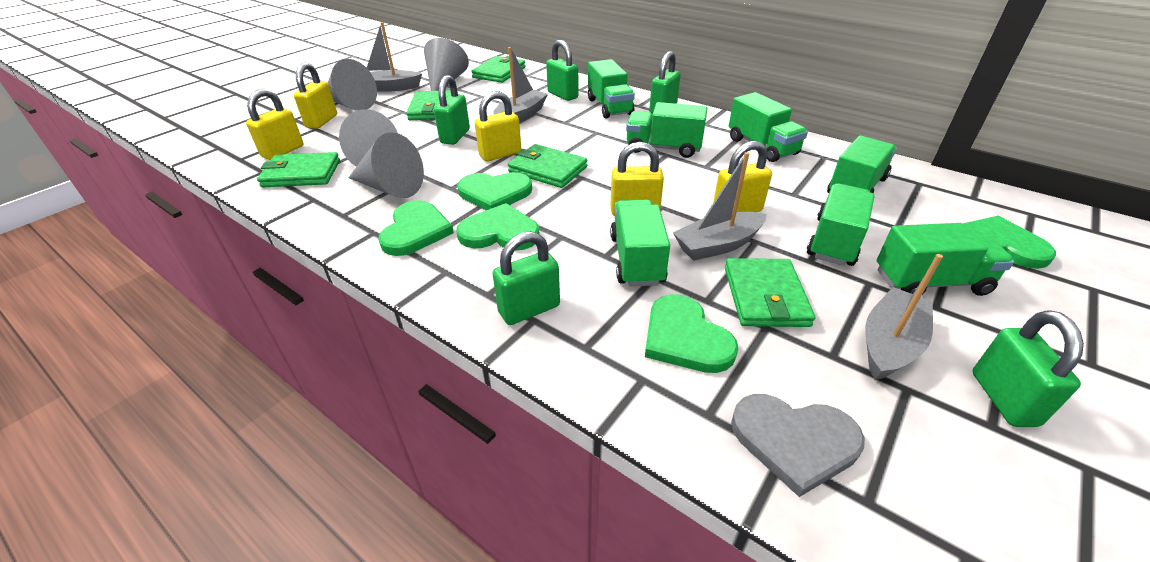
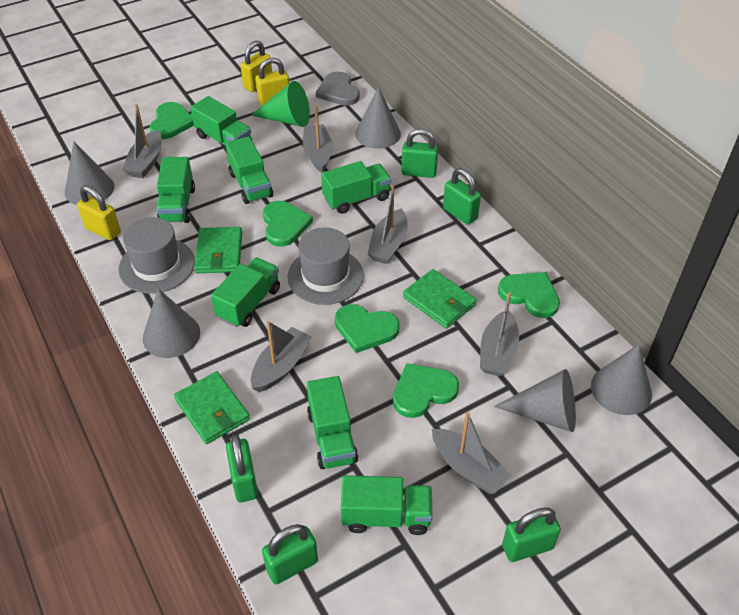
green cone: 0 -> 1
green wallet: 5 -> 3
grey boat: 4 -> 6
grey cone: 4 -> 5
grey hat: 0 -> 2
yellow padlock: 5 -> 3

